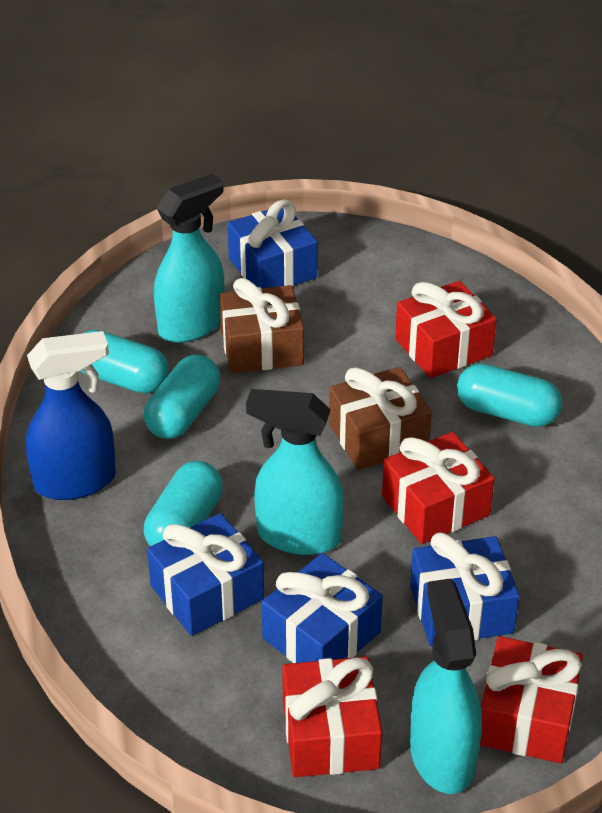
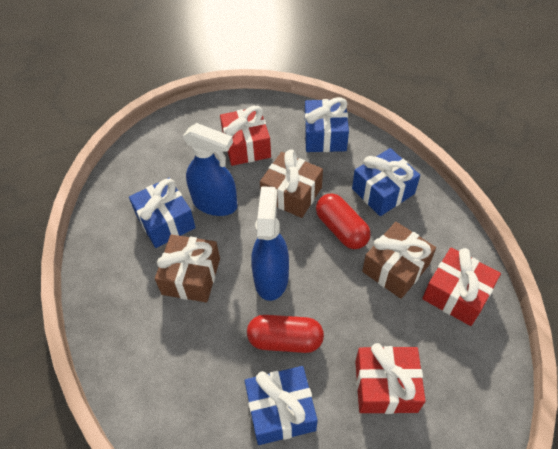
blue spray bottle: 1 -> 2
brown gift: 2 -> 3
red capsule: 0 -> 2
red gift: 4 -> 3
turquoise capsule: 4 -> 0
turquoise spray bottle: 3 -> 0

